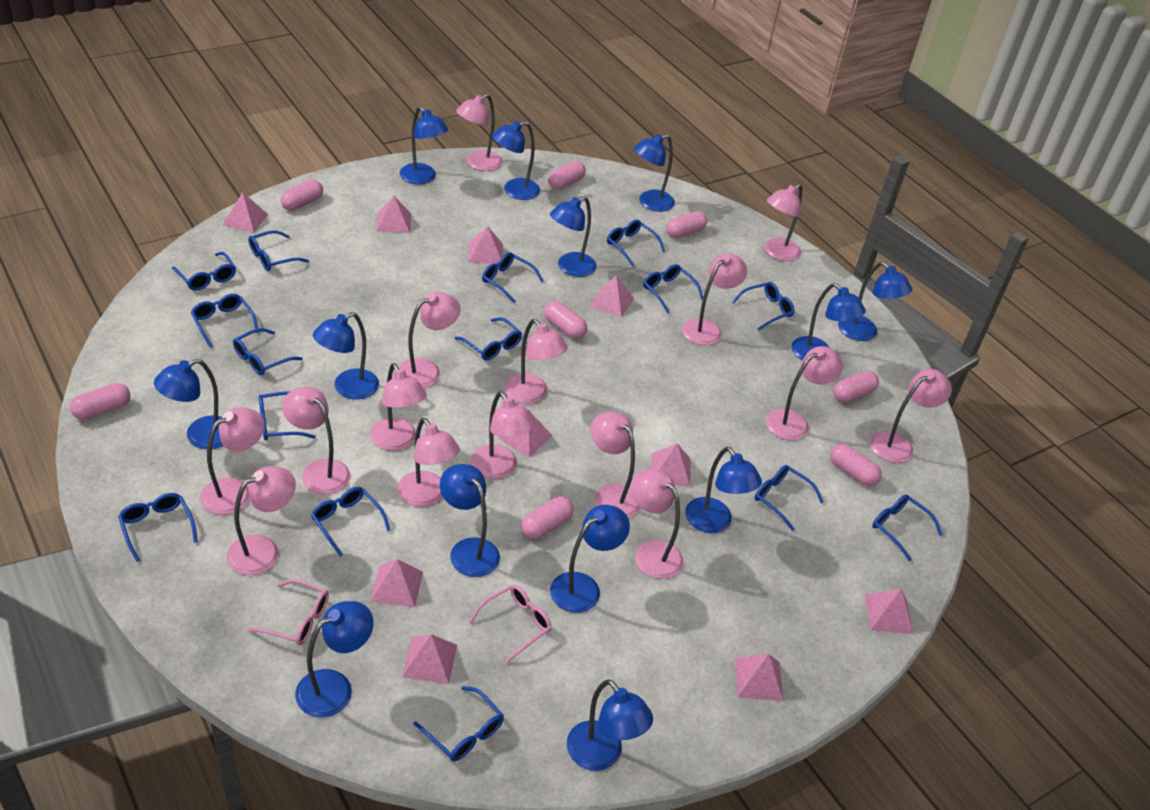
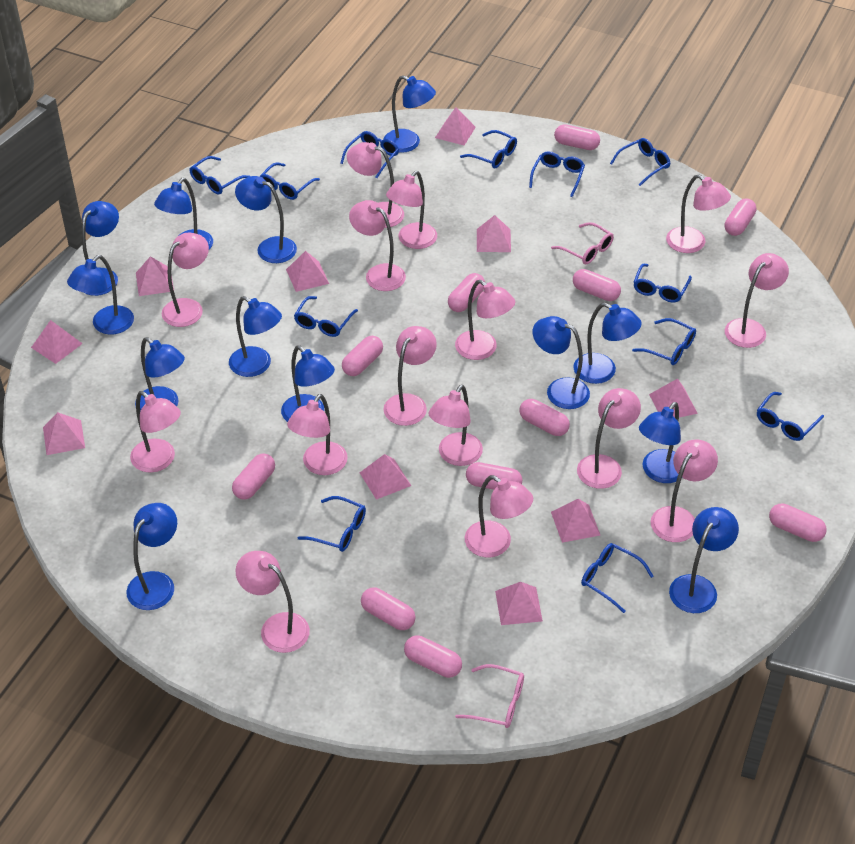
blue glasses: 15 -> 12
pink capsule: 8 -> 11

